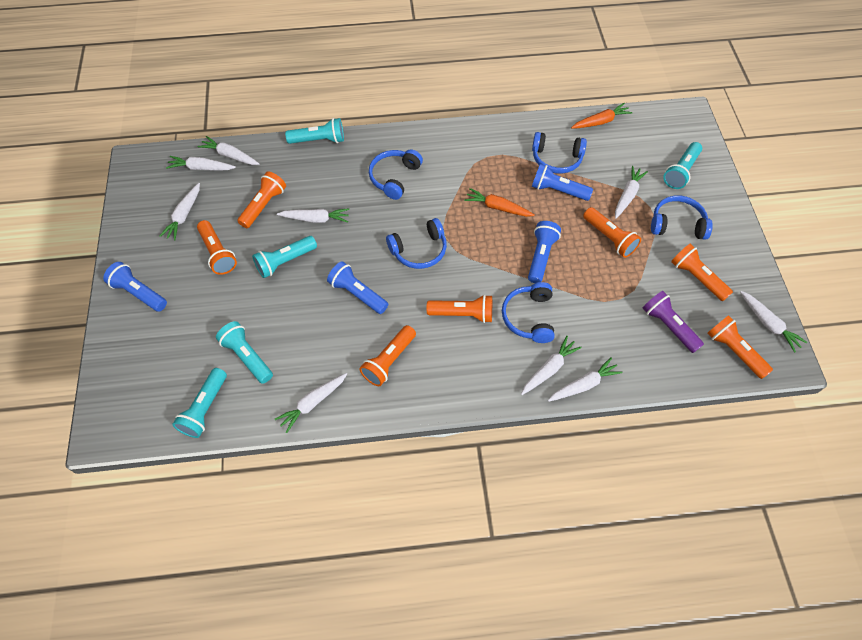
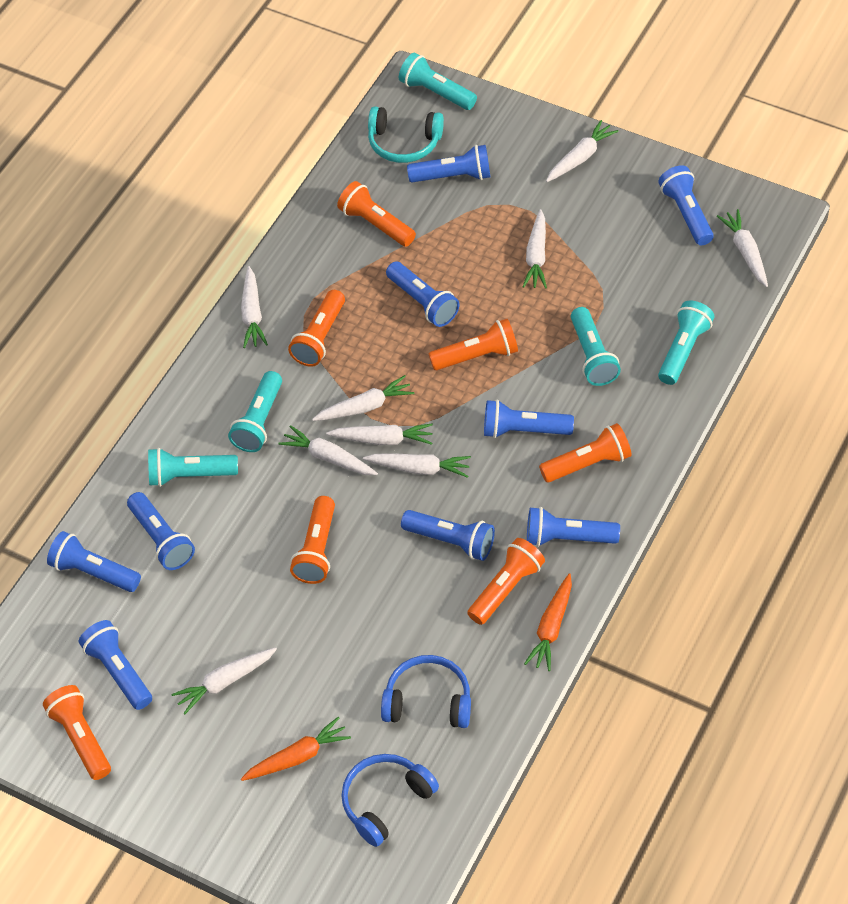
blue flashlight: 4 -> 9
blue headphones: 5 -> 2
purple flashlight: 1 -> 0
turquoise headphones: 0 -> 1

